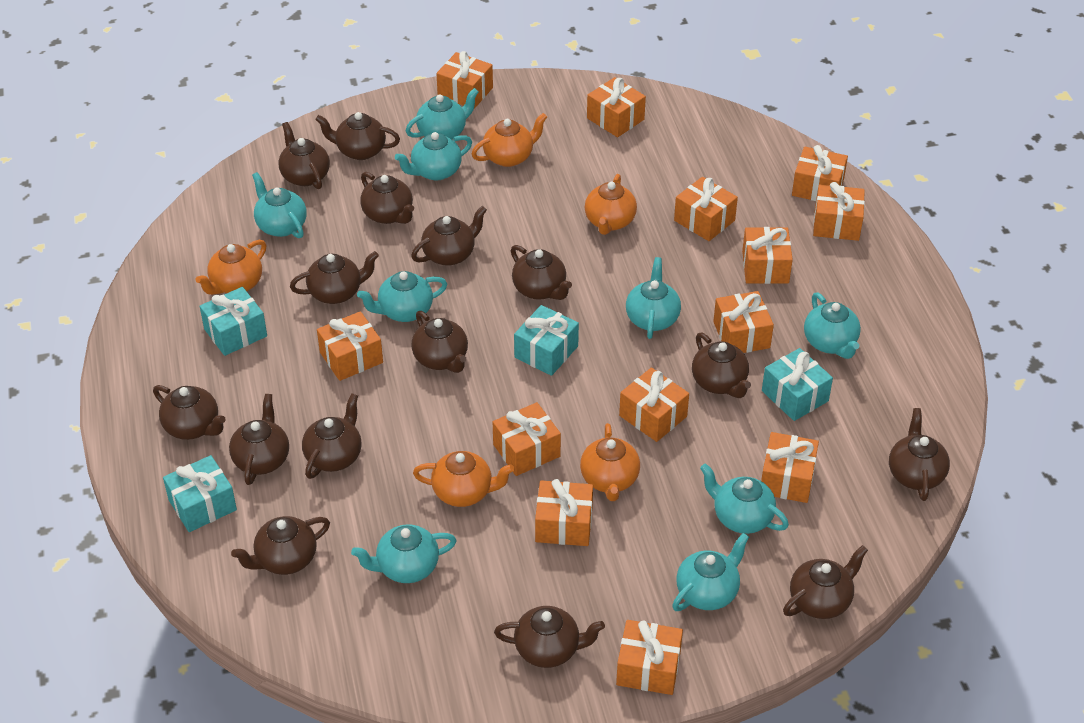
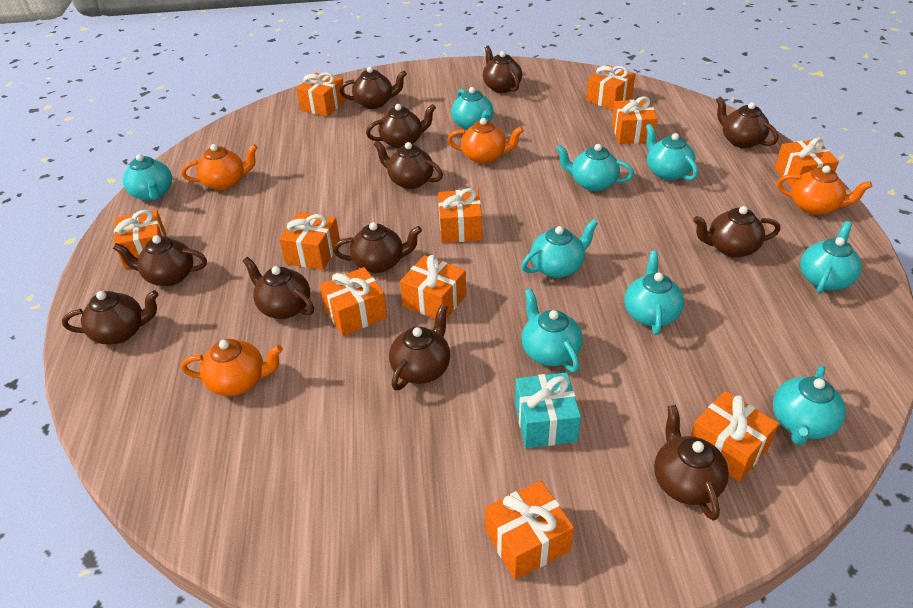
brown teapot: 15 -> 12
orange gift: 13 -> 11
orange teapot: 5 -> 4
turquoise gift: 4 -> 1

